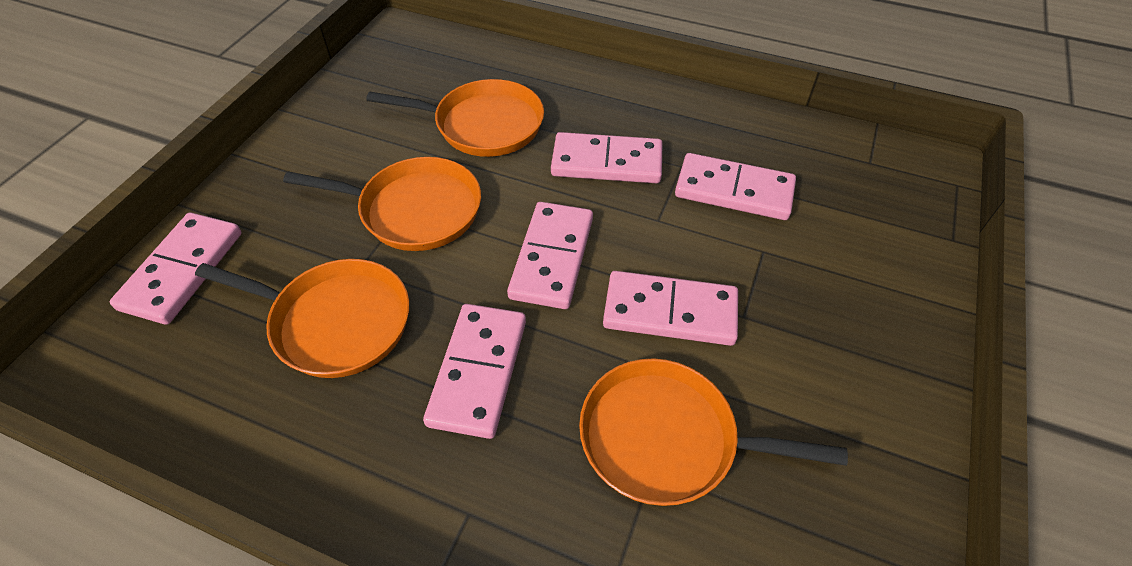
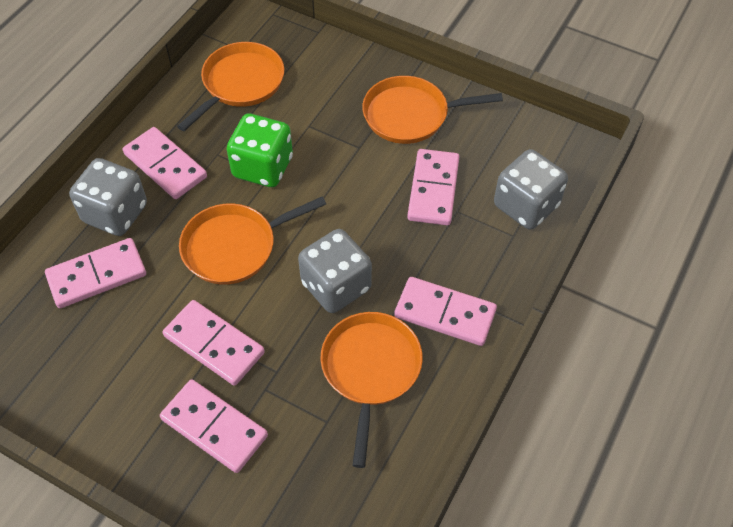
green dice: 0 -> 1
grey dice: 0 -> 3

